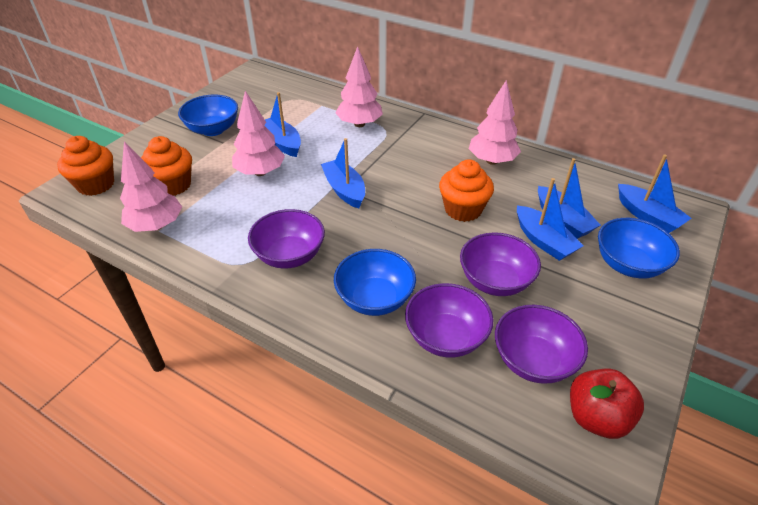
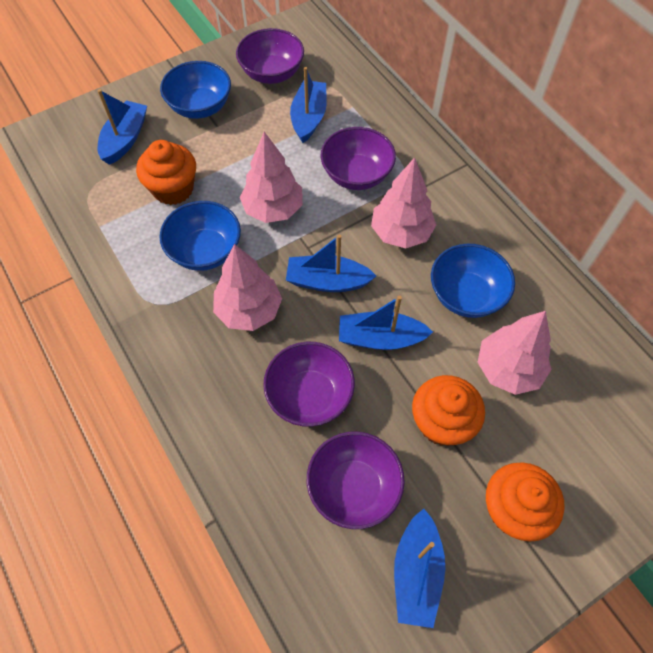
red apple: 1 -> 0

